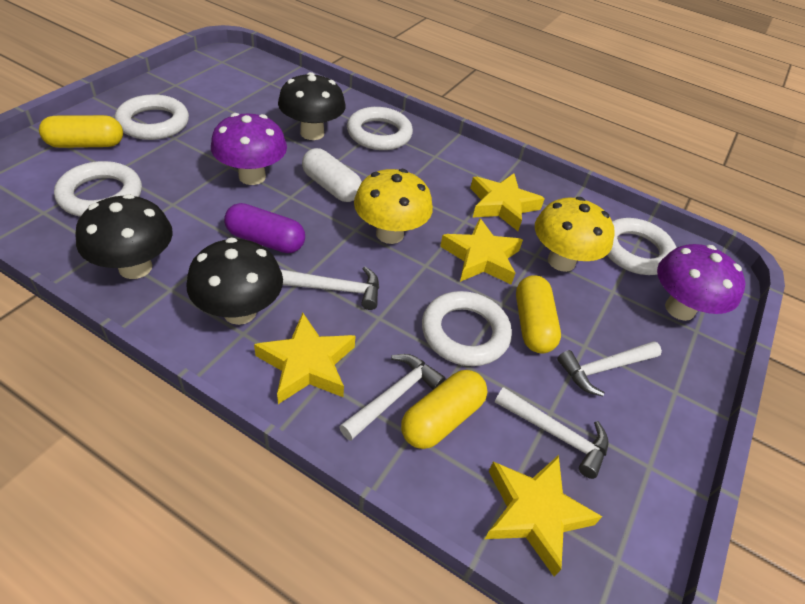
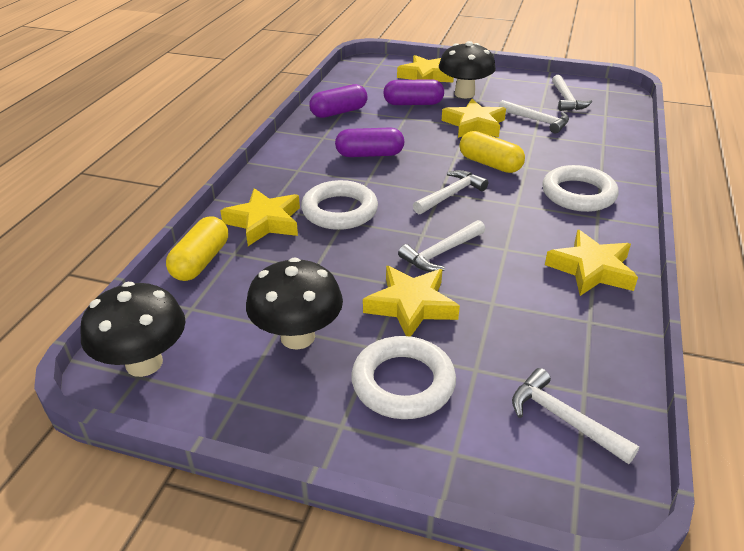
purple capsule: 1 -> 3
purple mushroom: 2 -> 0
white capsule: 1 -> 0
white hammer: 4 -> 5
white ring: 5 -> 3
yellow capsule: 3 -> 2
yellow mushroom: 2 -> 0
yellow star: 4 -> 5

